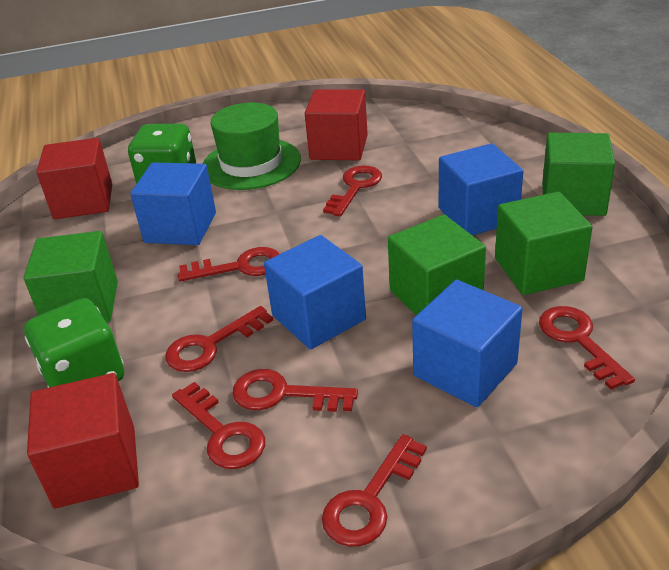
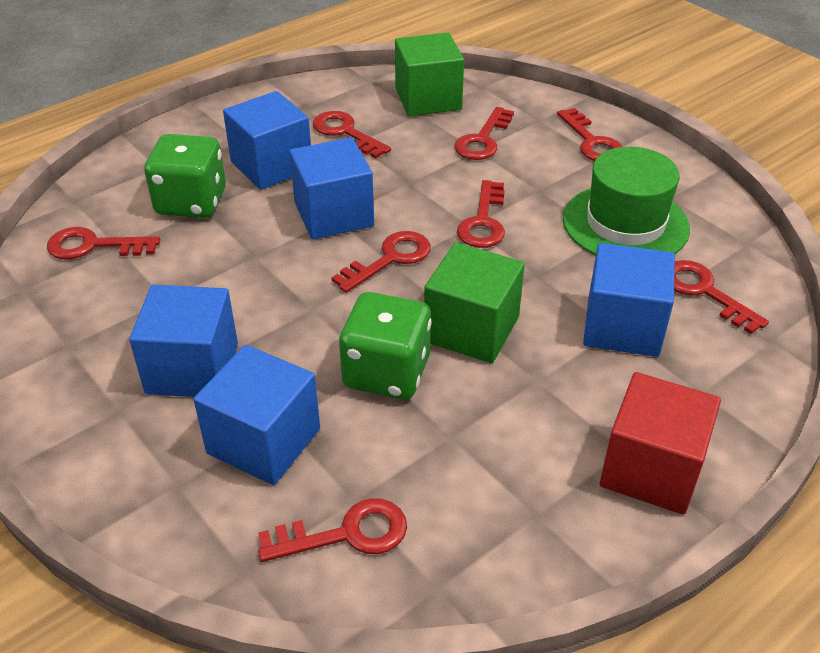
blue cube: 4 -> 5
green cube: 4 -> 2
red cube: 3 -> 1
red key: 7 -> 8

